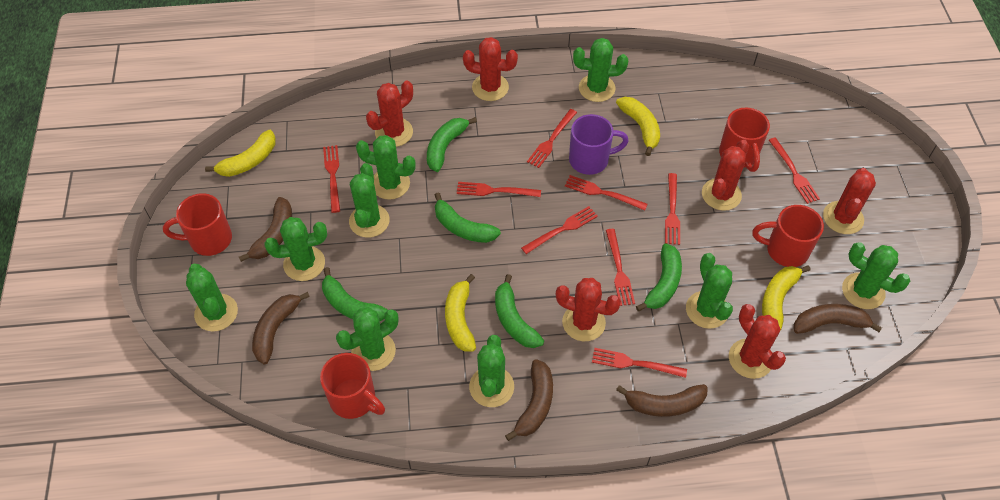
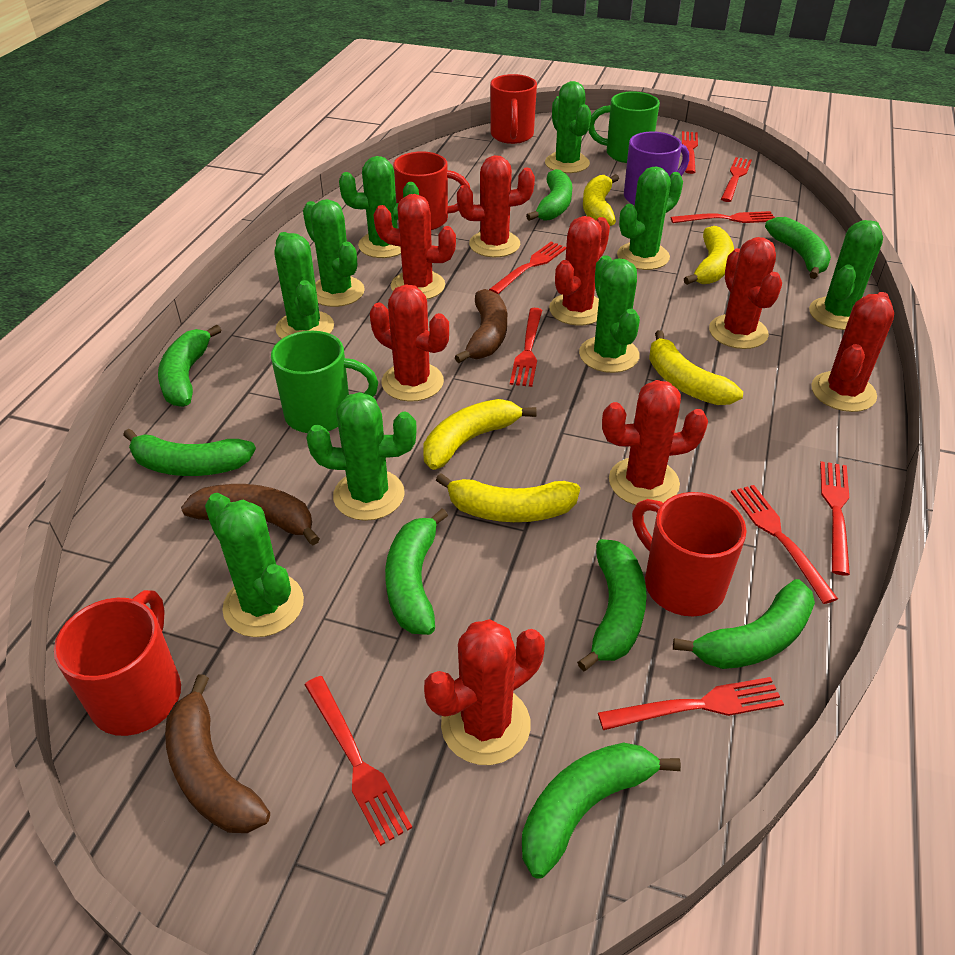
brown banana: 5 -> 3
green banana: 5 -> 8
green mug: 0 -> 2
red cactus: 6 -> 8
yellow banana: 4 -> 5

